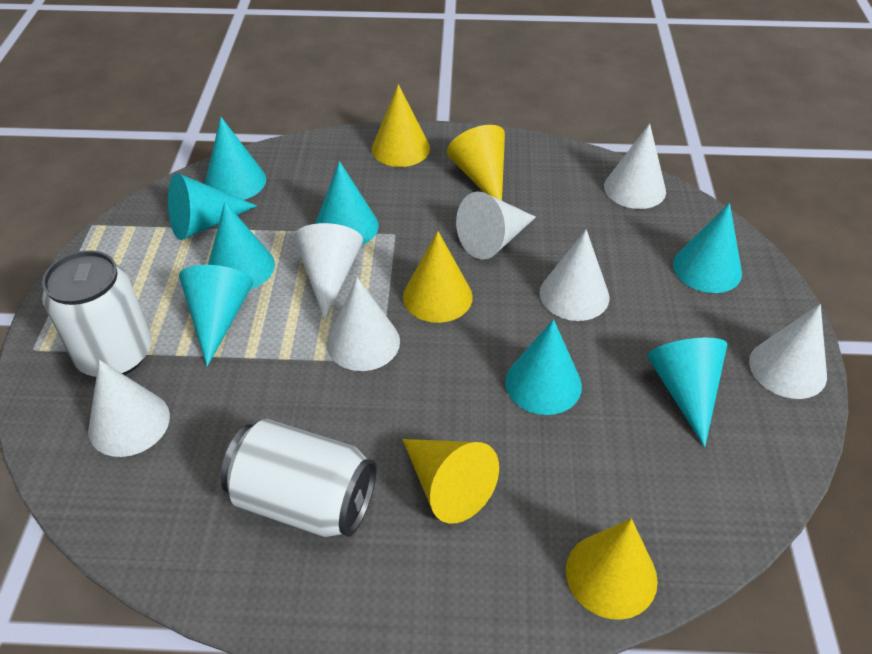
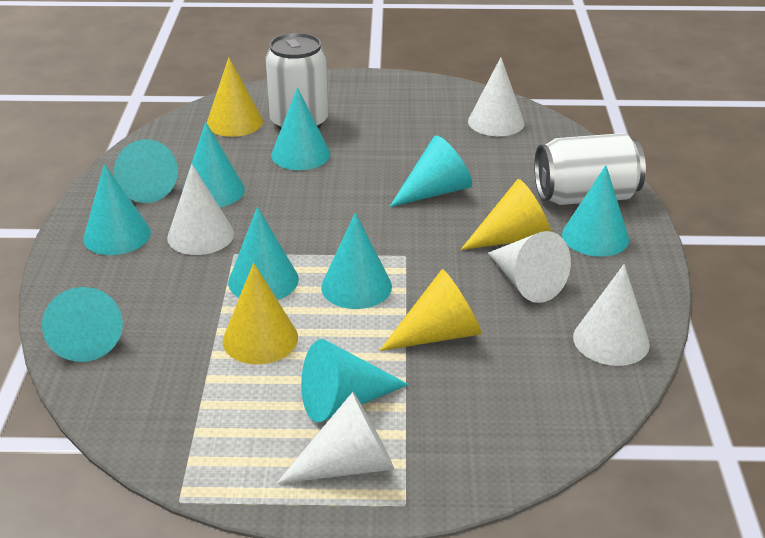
turquoise cone: 8 -> 10
white cone: 7 -> 5
yellow cone: 5 -> 4

